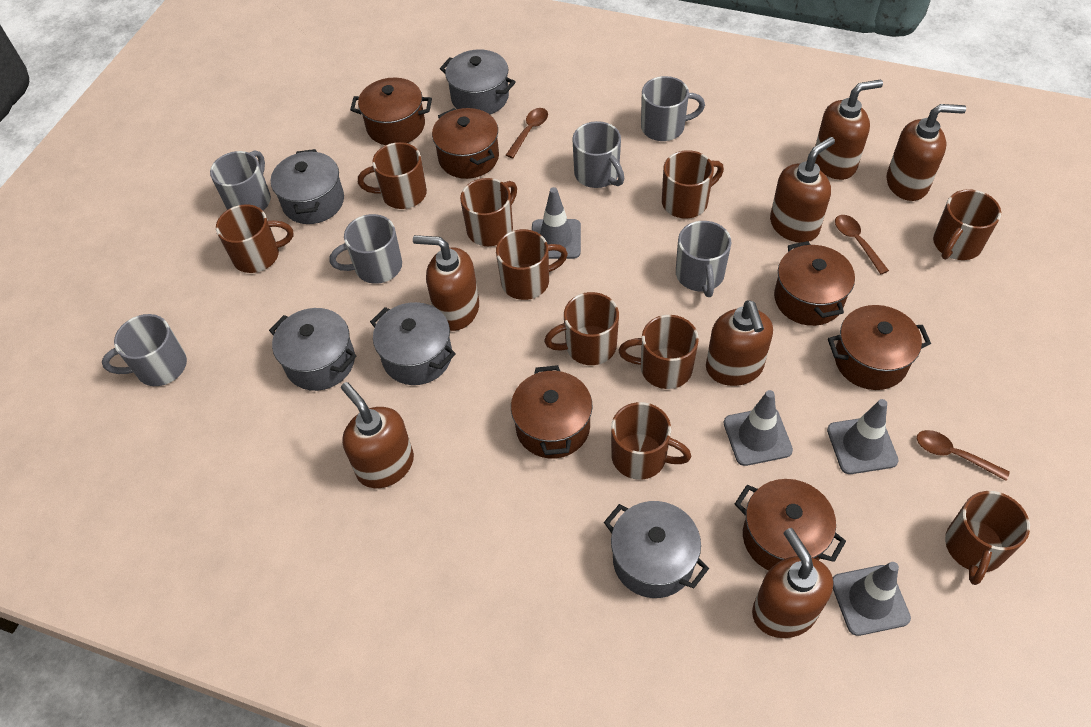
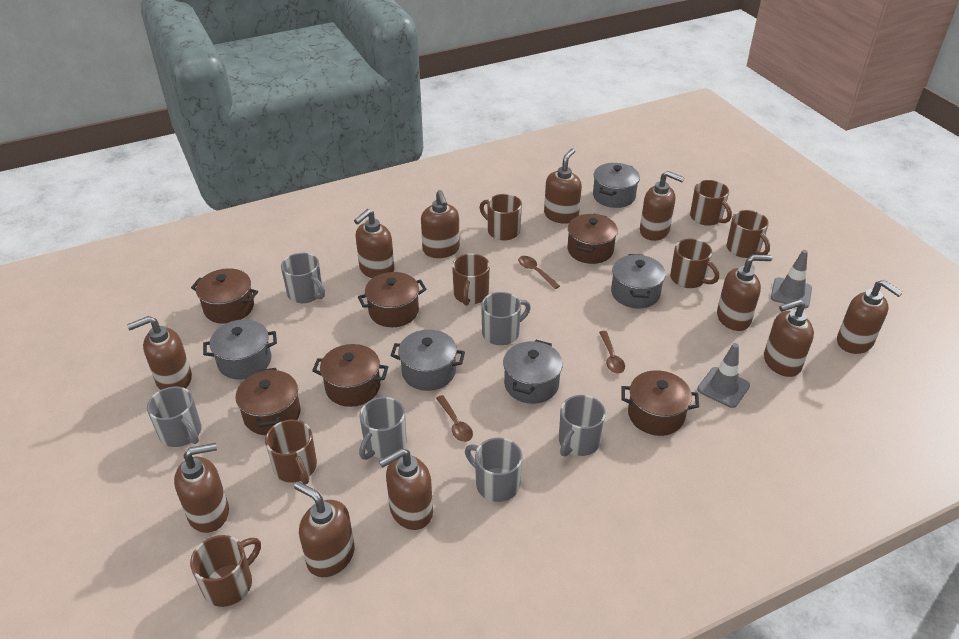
brown mug: 10 -> 7
brown soap dispenser: 7 -> 11
grey traffic cone: 4 -> 2

